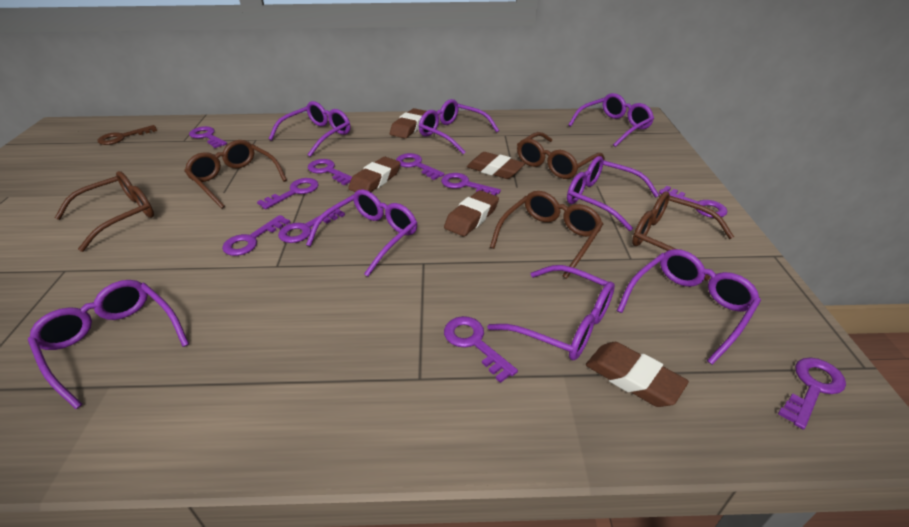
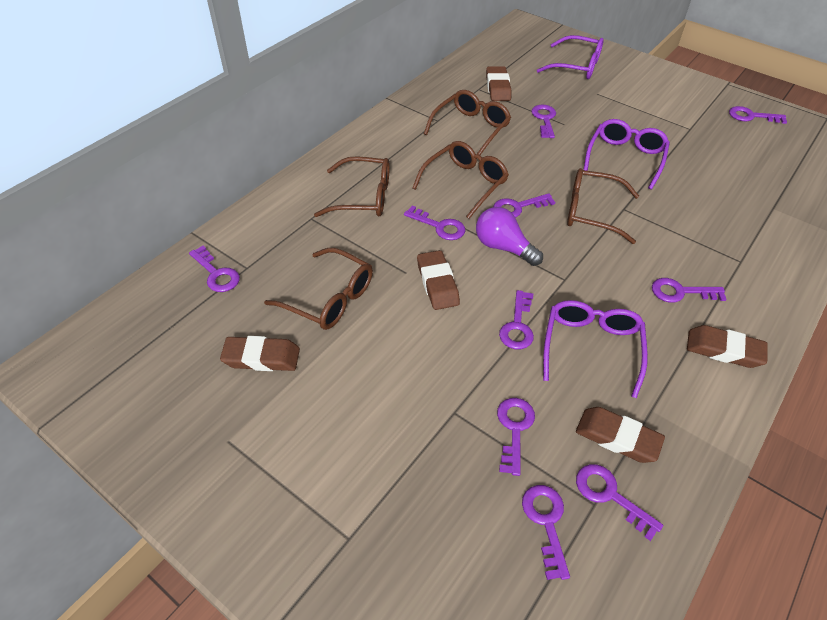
brown key: 1 -> 0
purple glasses: 8 -> 3
purple light bulb: 0 -> 1

